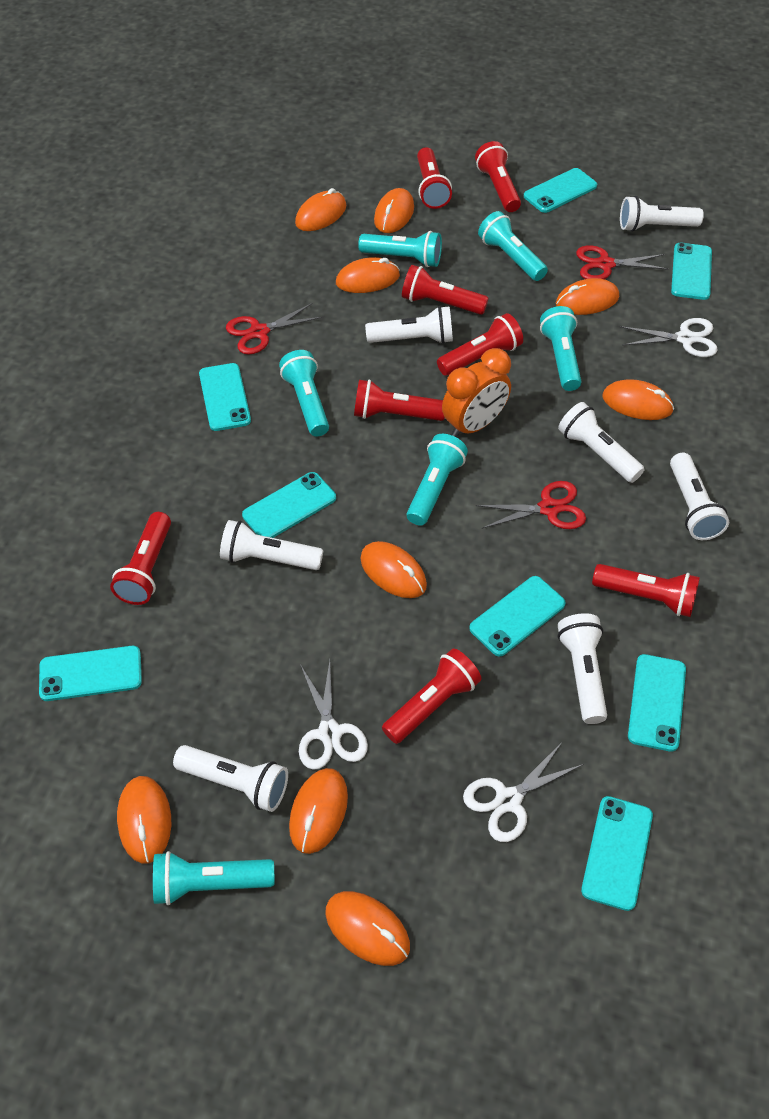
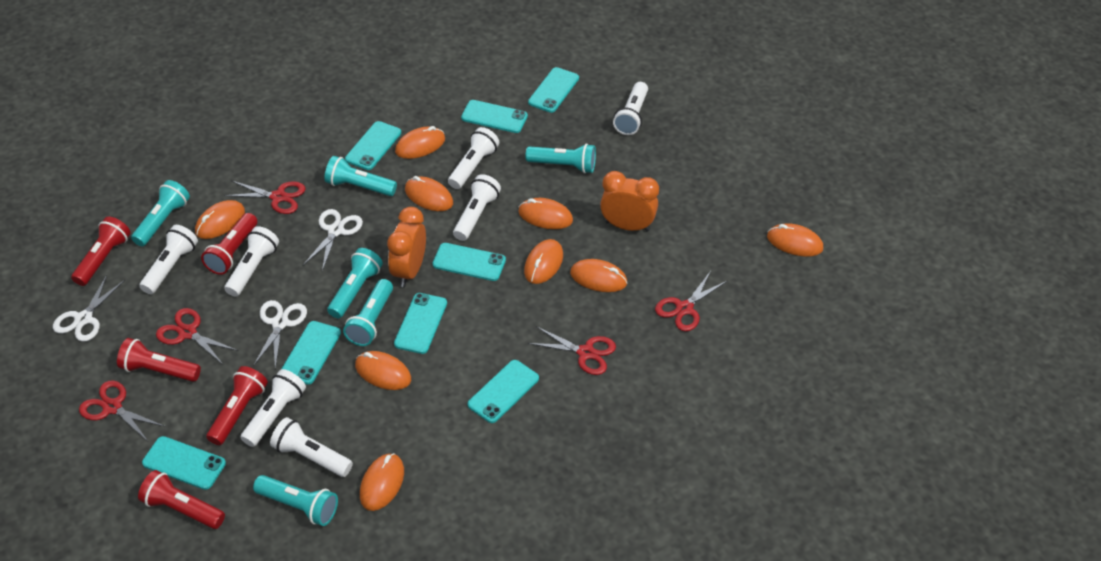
orange clock: 1 -> 2
red flashlight: 8 -> 5
red scissors: 3 -> 5

